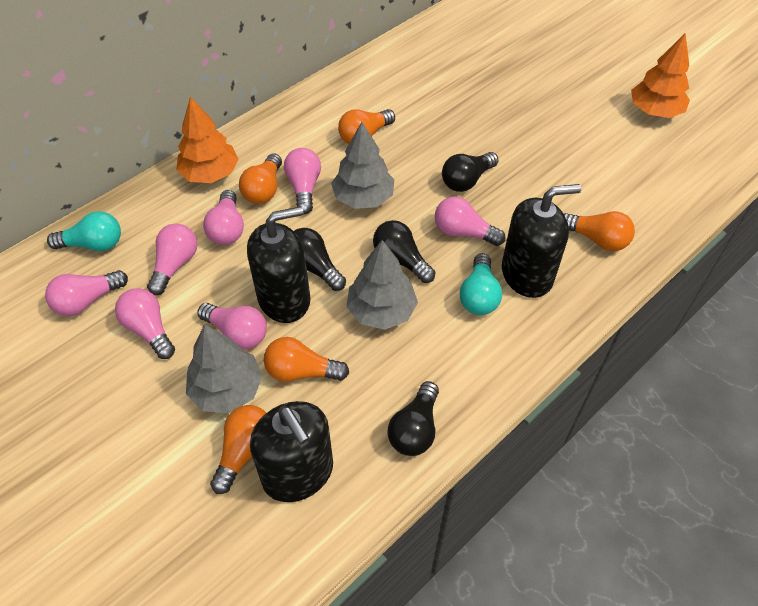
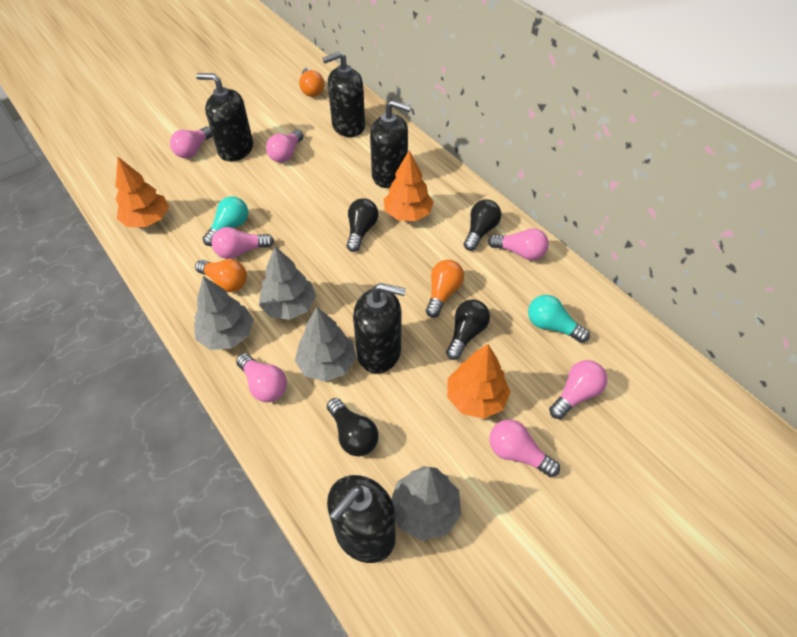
black soap dispenser: 3 -> 5
grey tree: 3 -> 4
orange light bulb: 5 -> 3
orange tree: 2 -> 3

